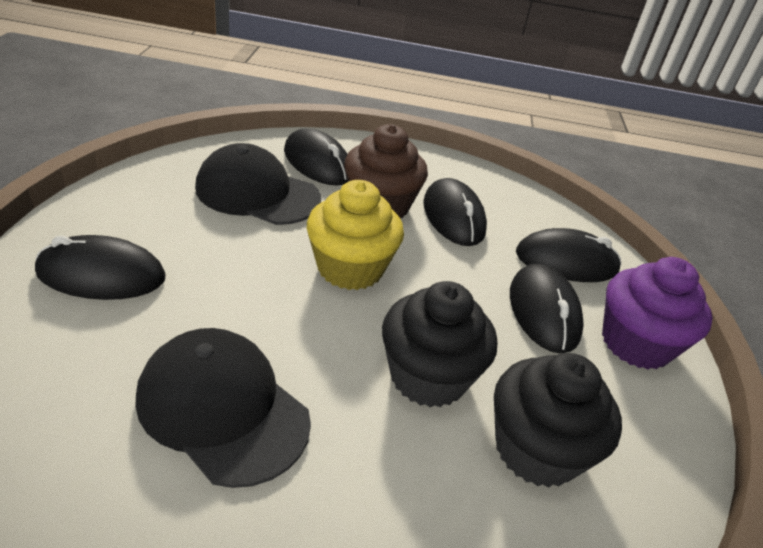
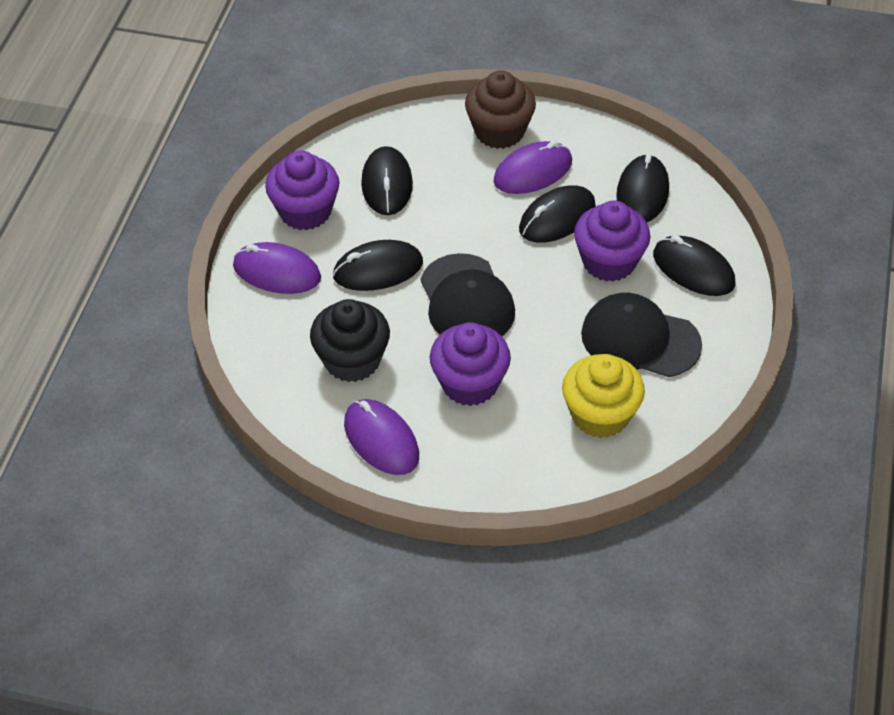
black cupcake: 2 -> 1
purple cupcake: 1 -> 3
purple mouse: 0 -> 3

